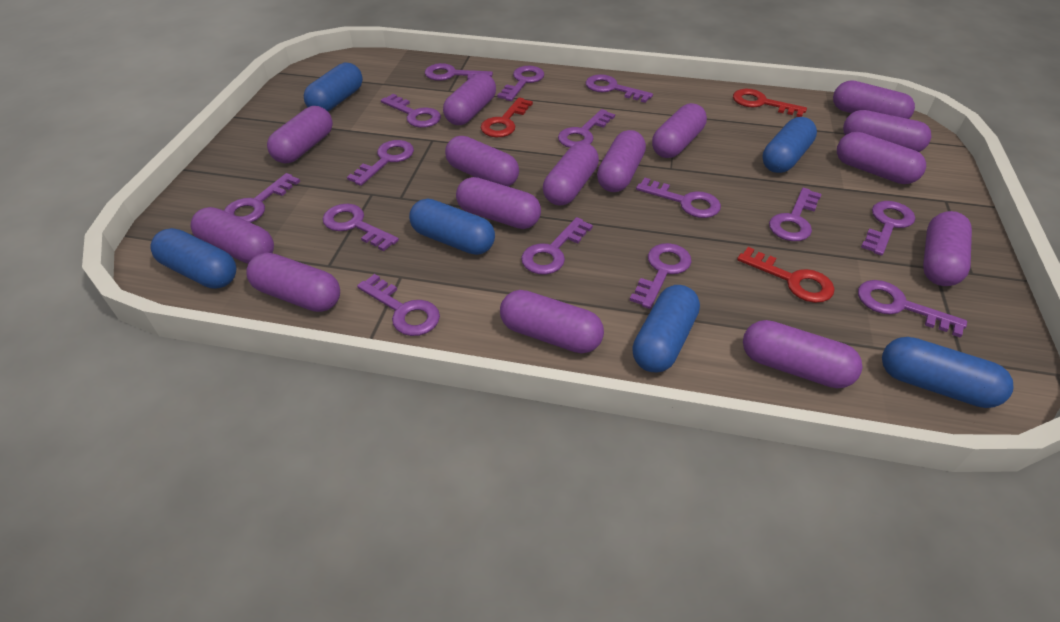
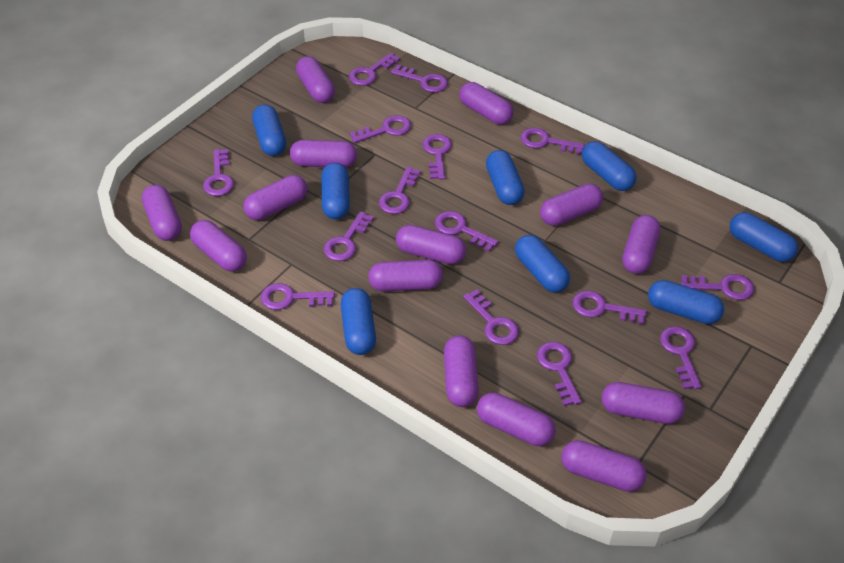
blue capsule: 6 -> 8
purple capsule: 15 -> 14
red key: 3 -> 0

